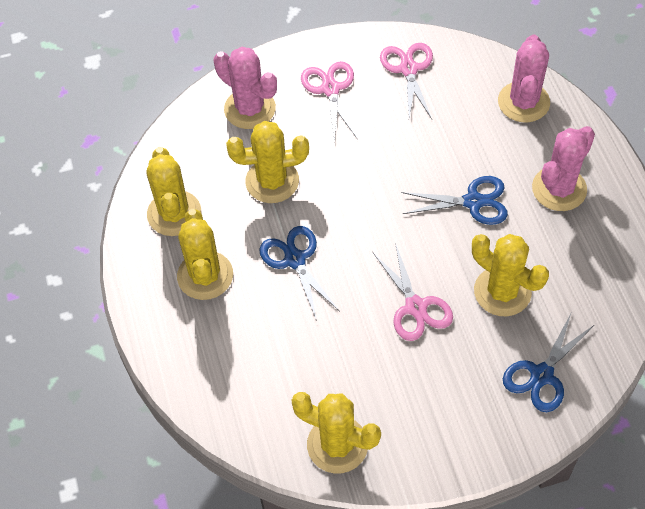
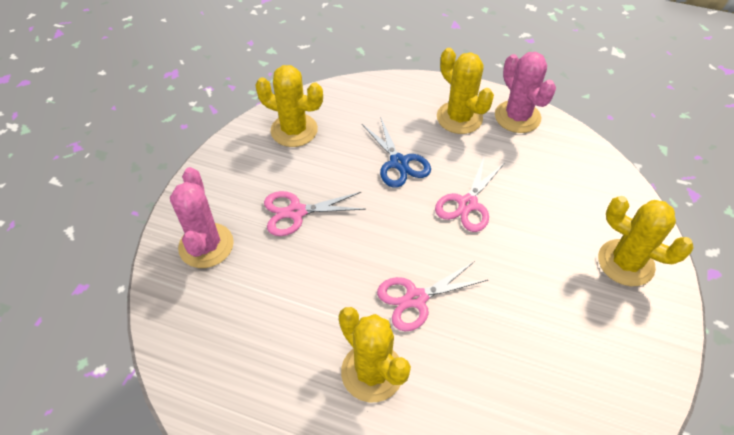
blue scissors: 3 -> 1
pink cactus: 3 -> 2
yellow cactus: 5 -> 4

